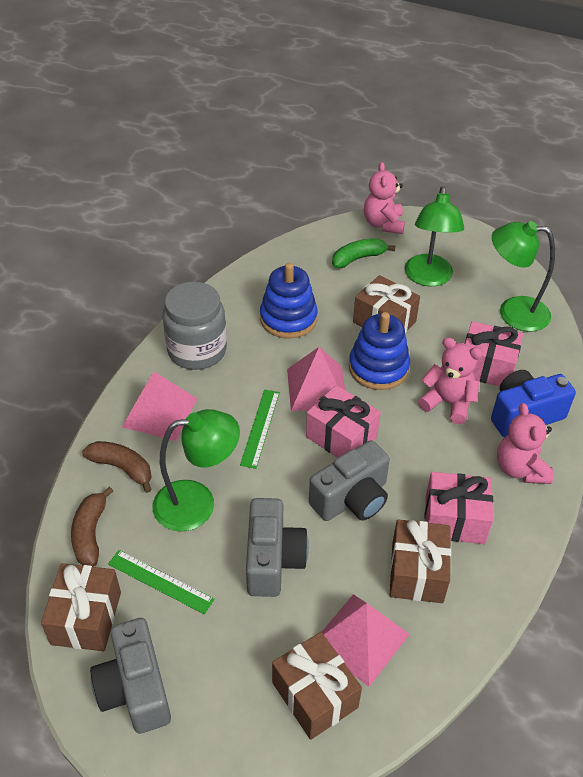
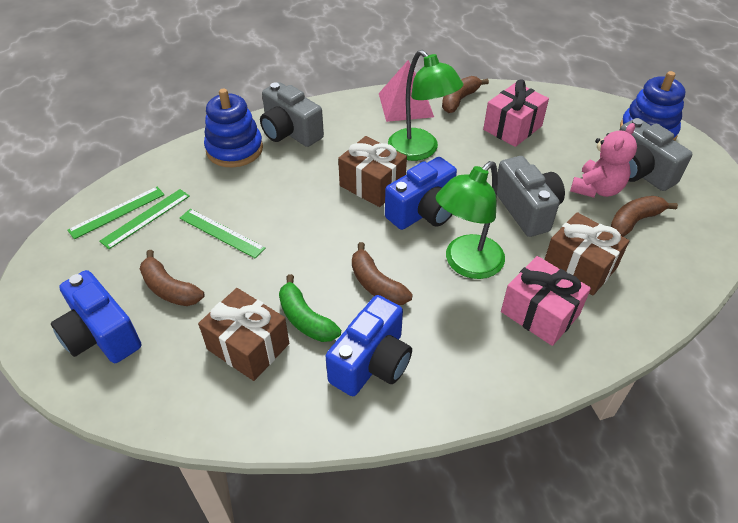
blue camera: 1 -> 3
brown banana: 2 -> 4
brown gift: 4 -> 3
green lamp: 3 -> 2
green ruler: 2 -> 3
grey jar: 1 -> 0
pink gift: 3 -> 2
pink pyramid: 3 -> 1
pink teddy bear: 3 -> 1

